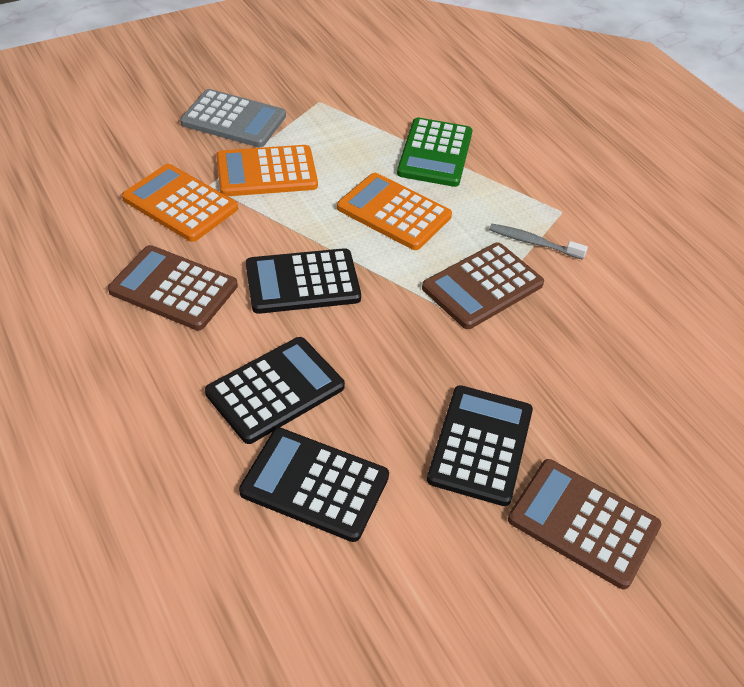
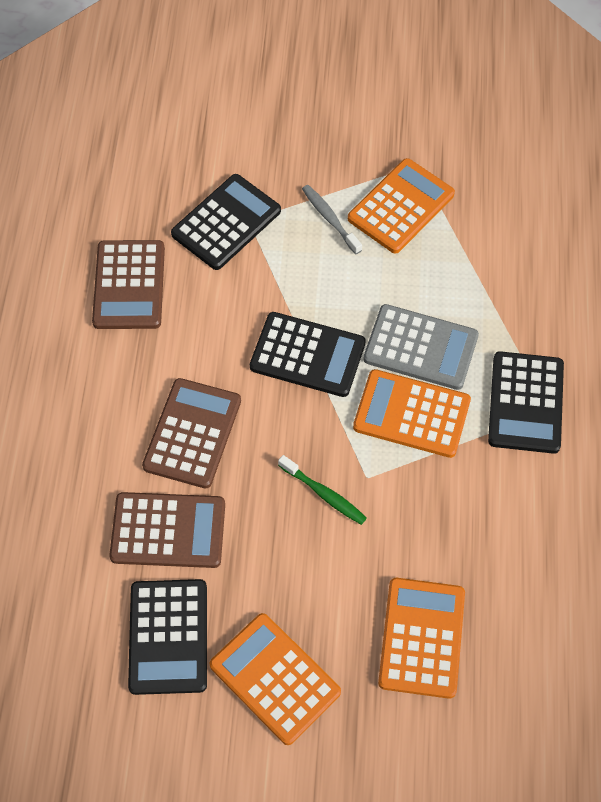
green calculator: 1 -> 0
green toothbrush: 0 -> 1
orange calculator: 3 -> 4

